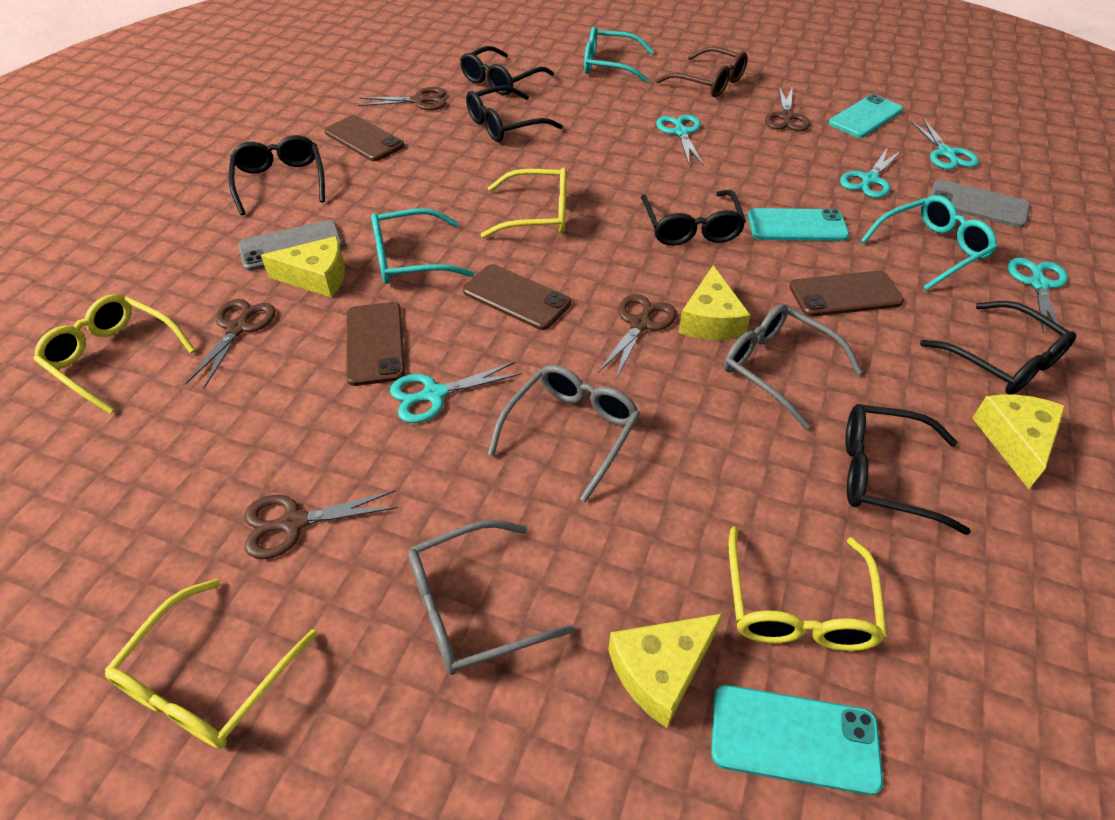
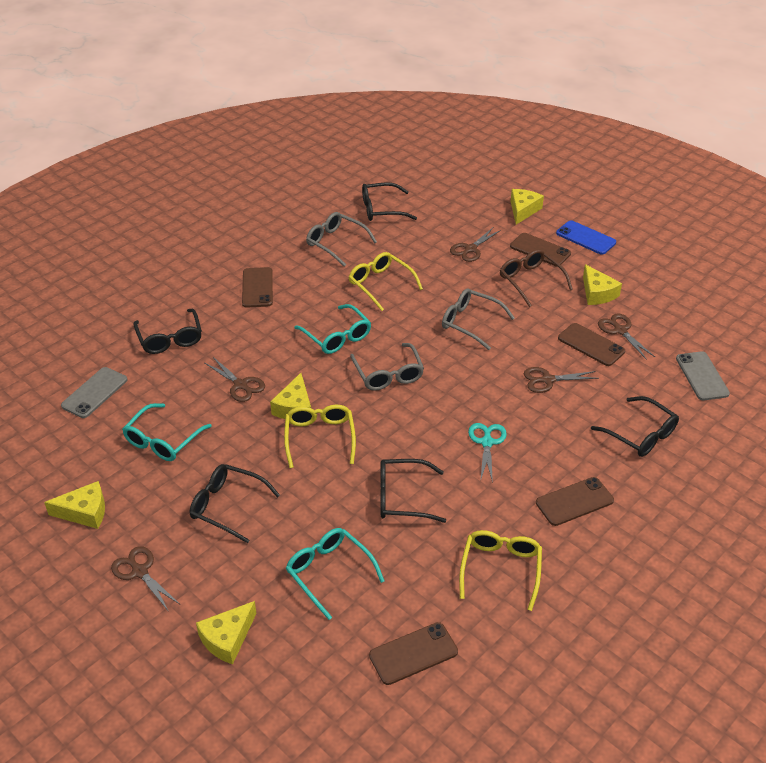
black glasses: 6 -> 5
blue phone: 0 -> 1
brown phone: 4 -> 5
turquoise phone: 3 -> 0
turquoise scissors: 5 -> 1
yellow cheese: 4 -> 5
yellow glasses: 4 -> 3

